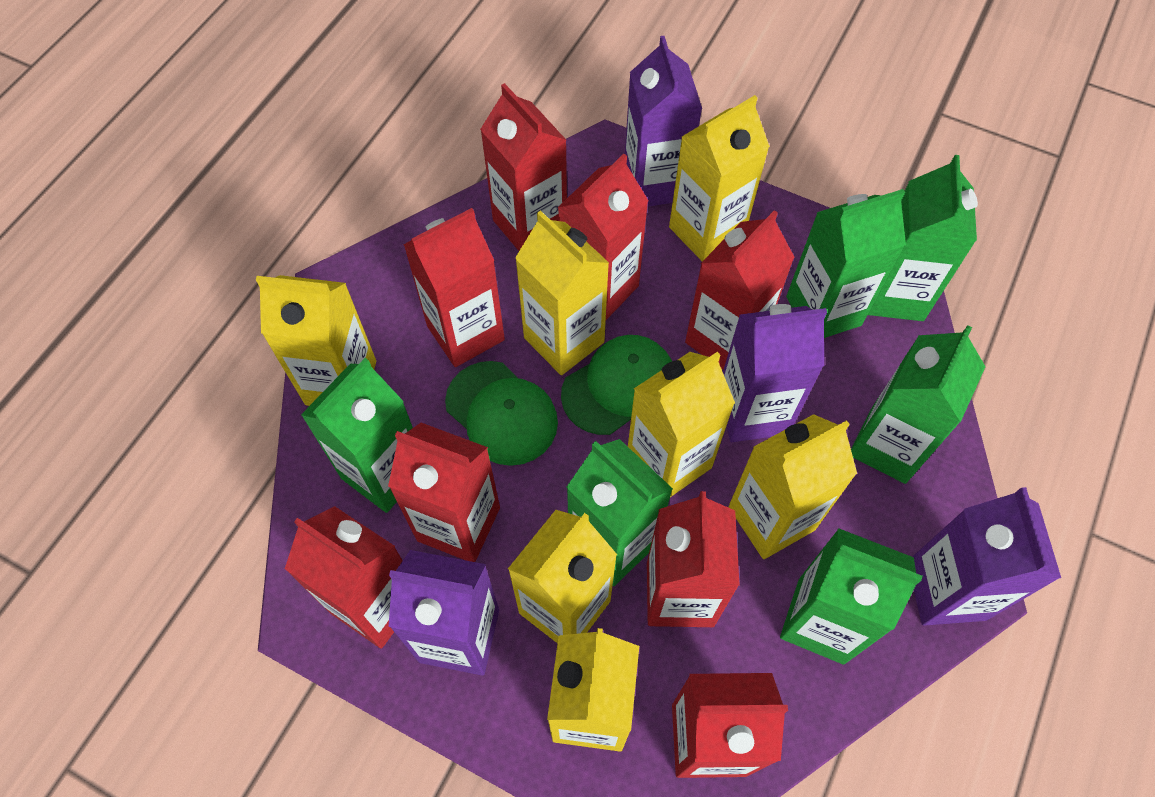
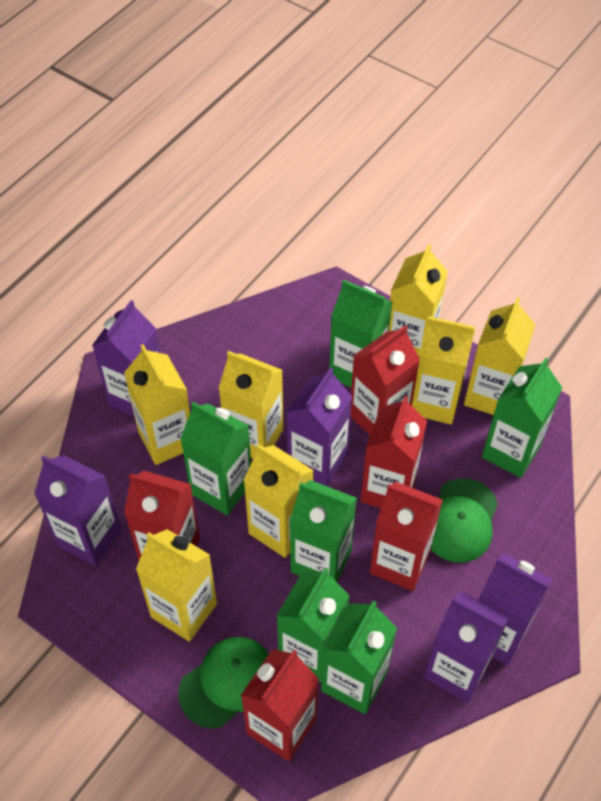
purple carton: 4 -> 5
red carton: 8 -> 5

